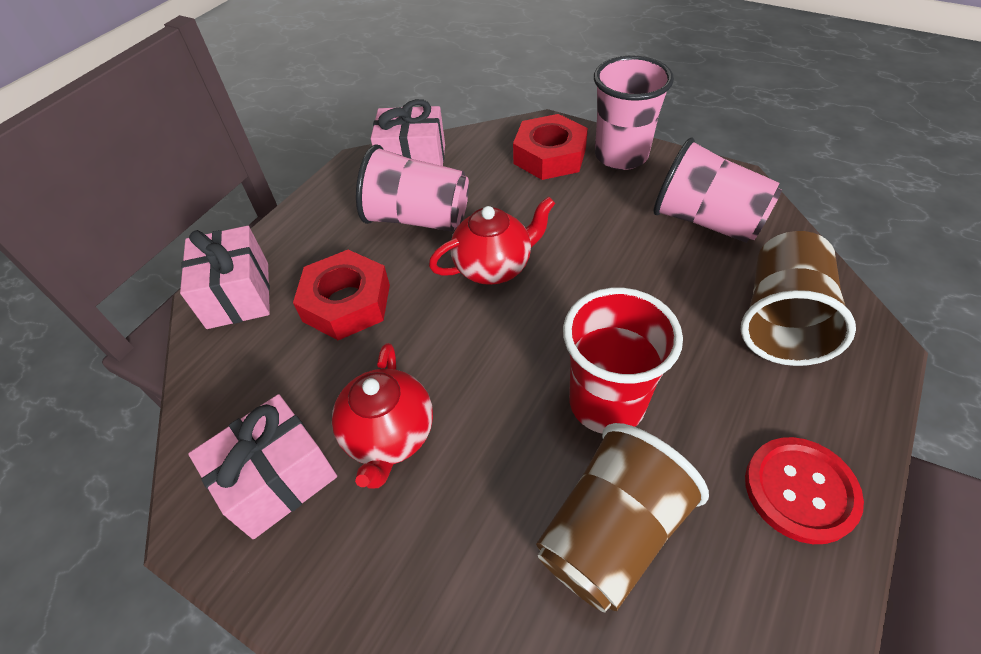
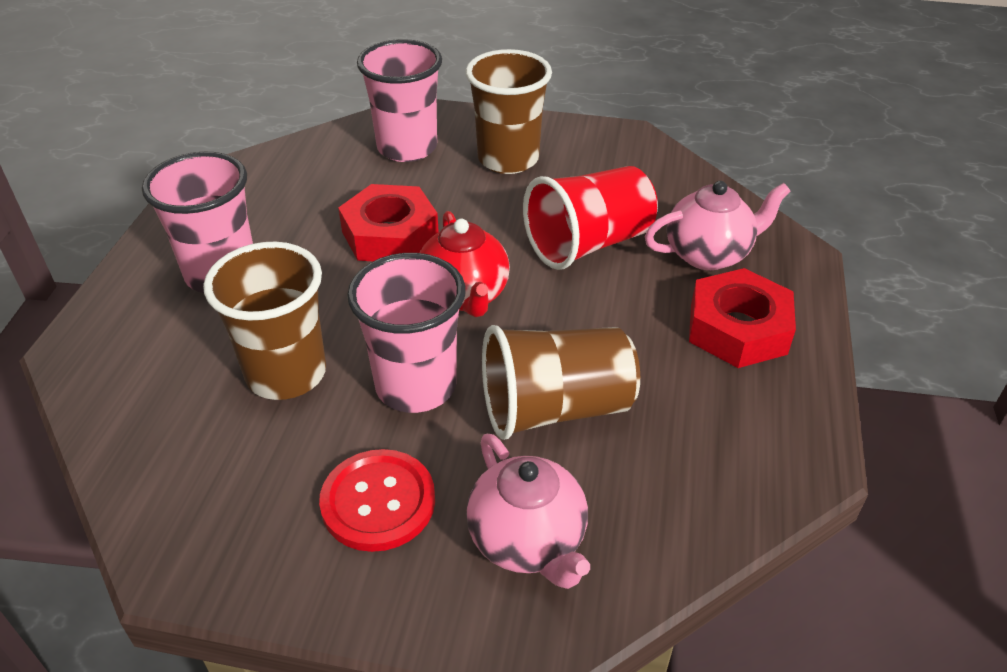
brown cup: 2 -> 3
pink gift: 3 -> 0
pink teapot: 0 -> 2
red teapot: 2 -> 1

